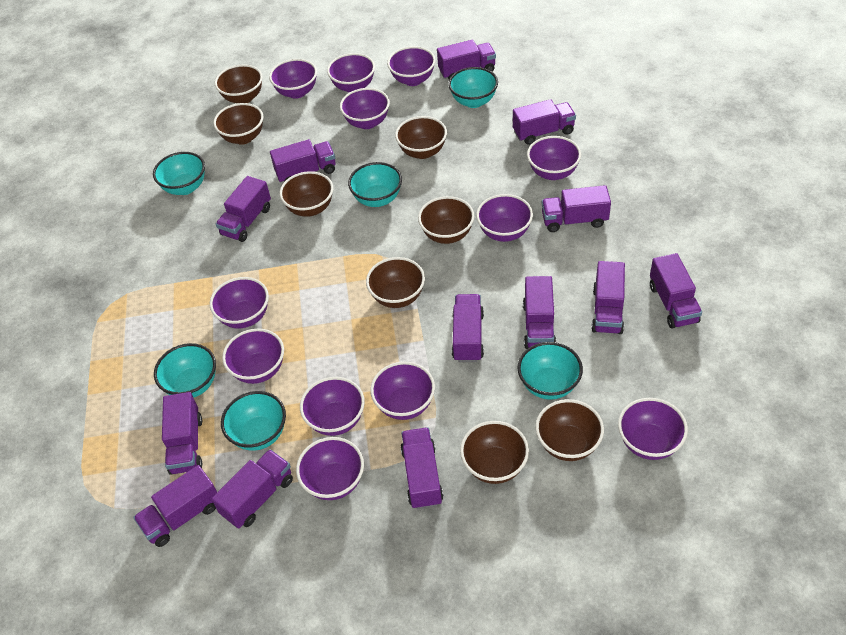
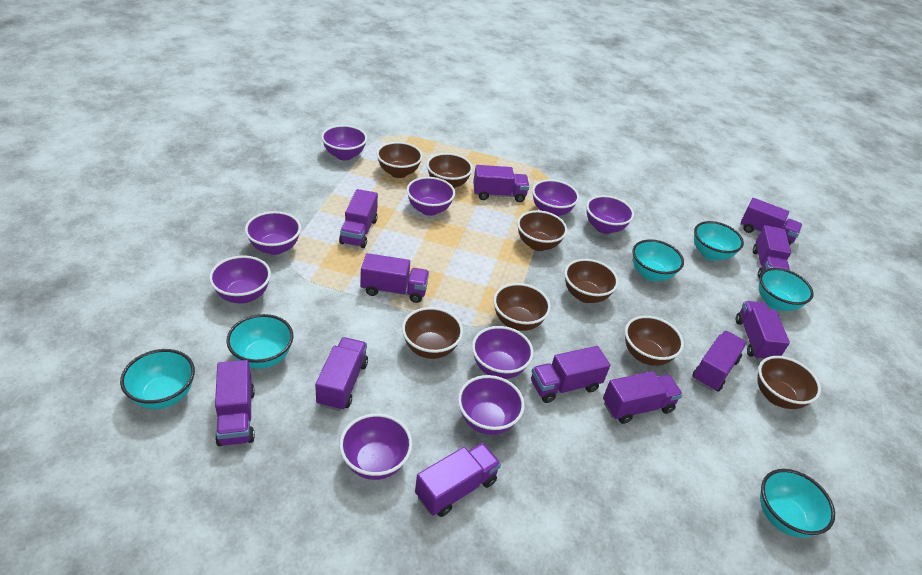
purple bowl: 12 -> 9
purple truck: 13 -> 12

